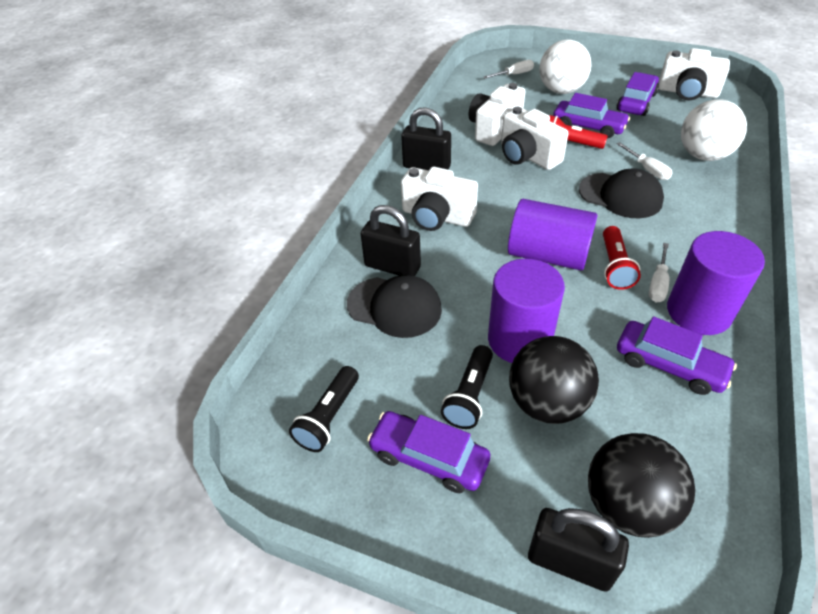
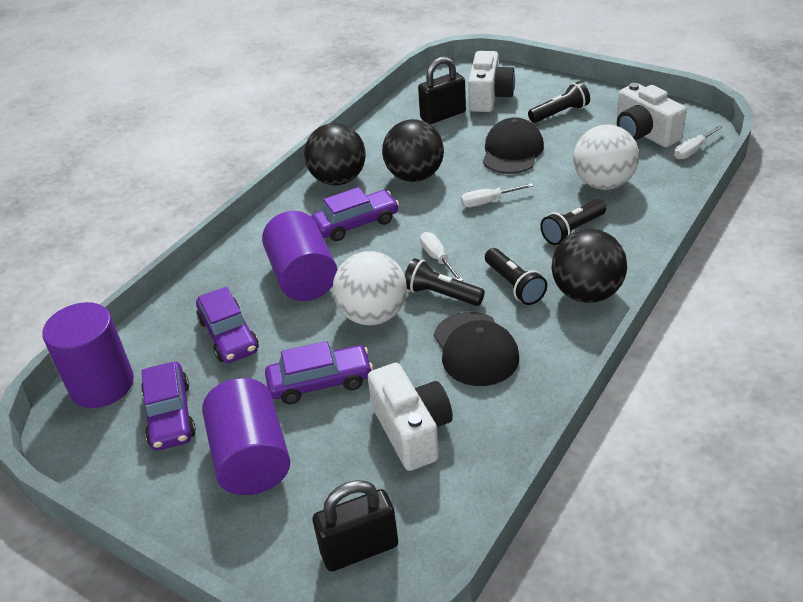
black ball: 2 -> 3
black flashlight: 2 -> 4
black padlock: 3 -> 2
red flashlight: 2 -> 0
white camera: 4 -> 3

